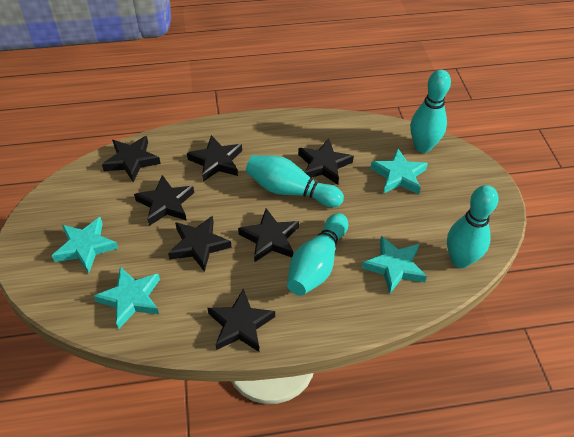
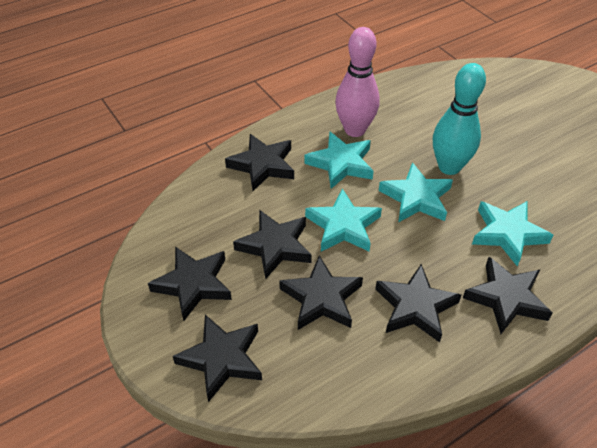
pink bowling pin: 0 -> 1
turquoise bowling pin: 4 -> 1

